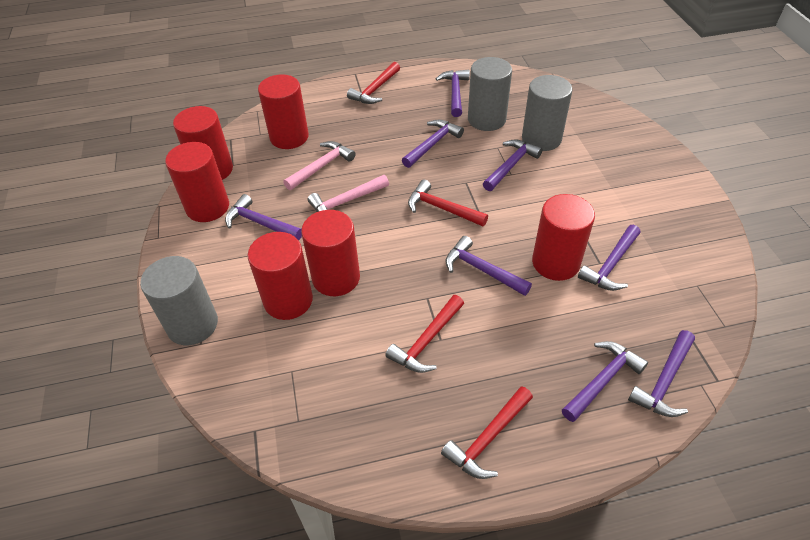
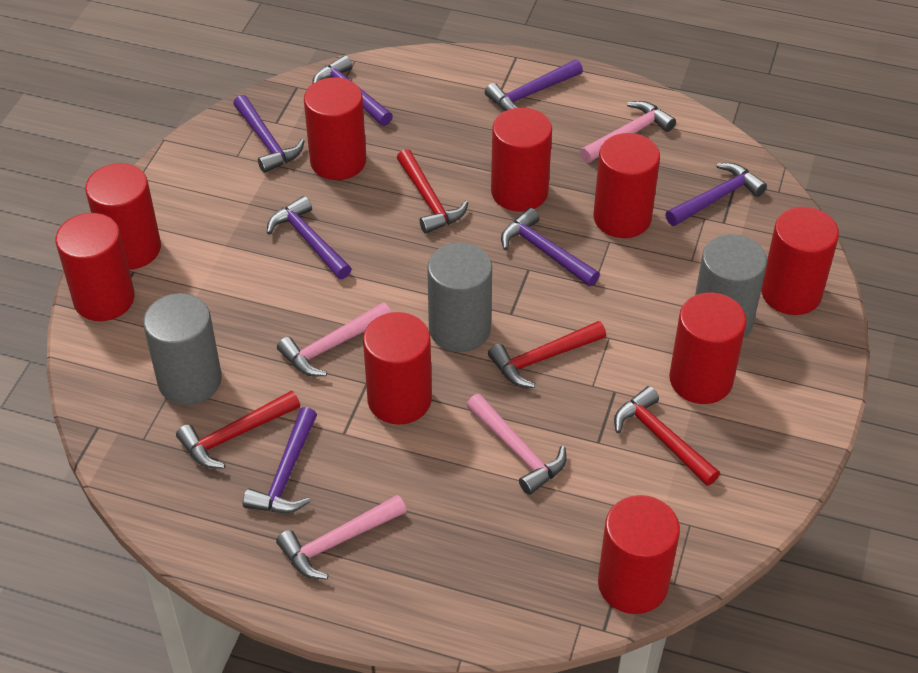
pink hammer: 2 -> 4
purple hammer: 8 -> 7
red cylinder: 6 -> 9

